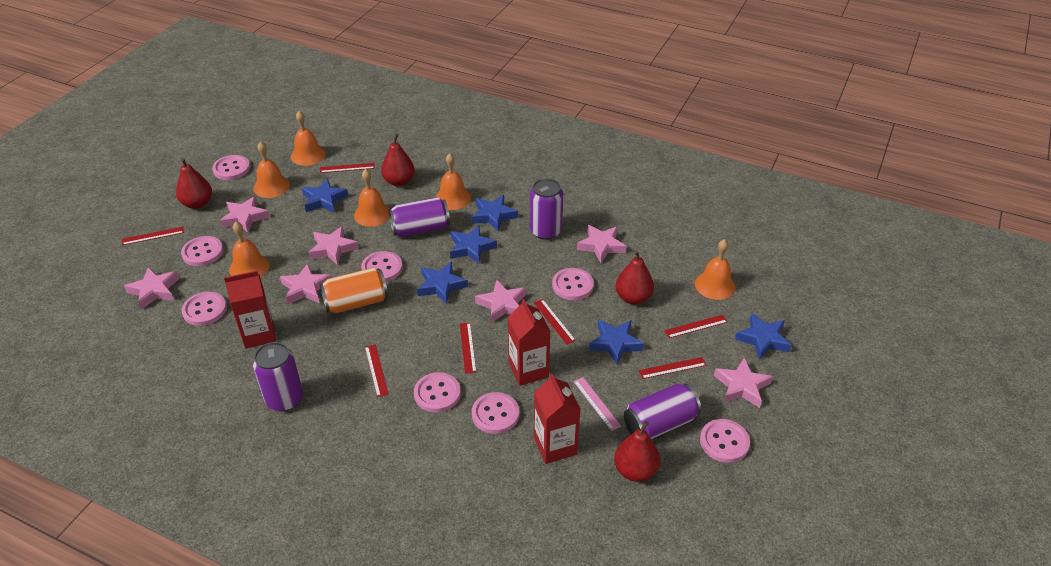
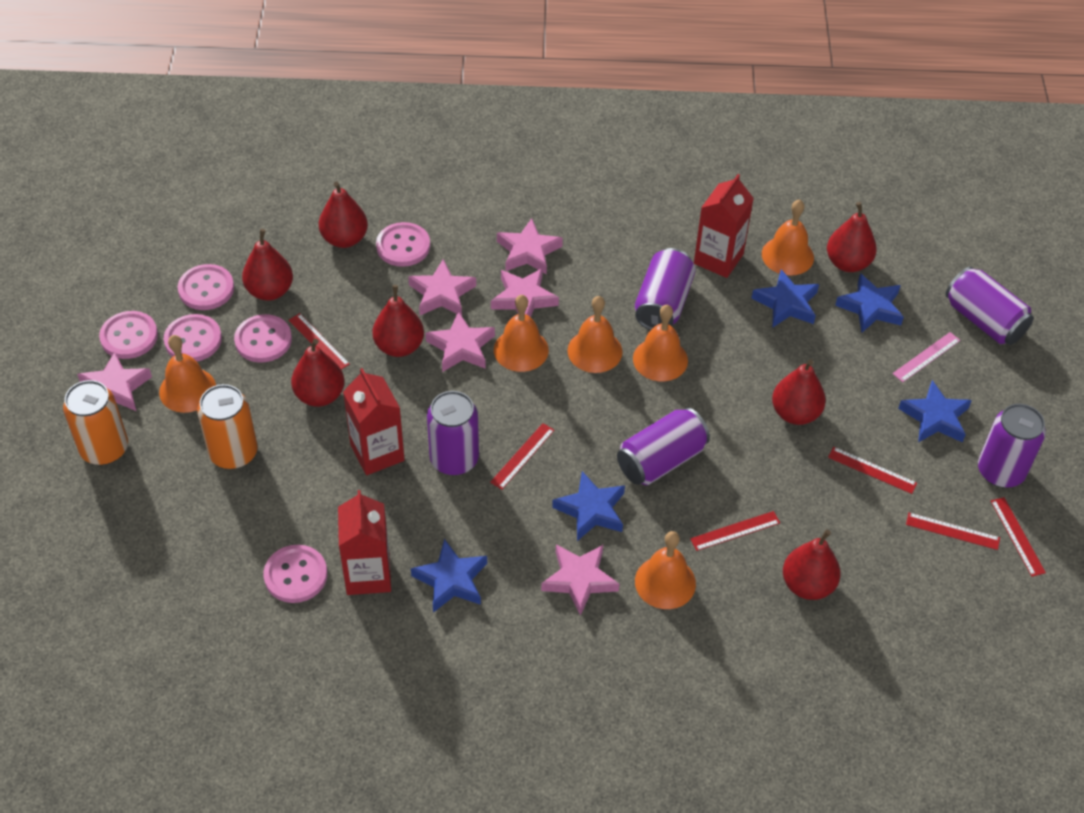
blue star: 6 -> 5
orange can: 1 -> 2
pink button: 8 -> 6
pink star: 7 -> 6
purple can: 4 -> 5
red pear: 4 -> 7
red ruler: 7 -> 6

